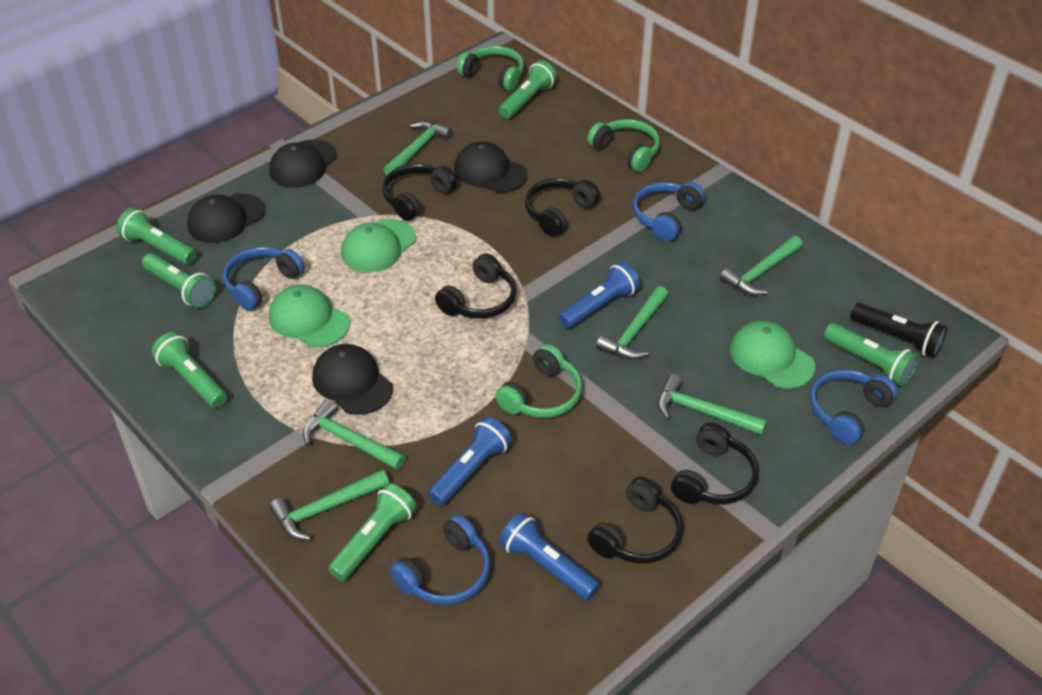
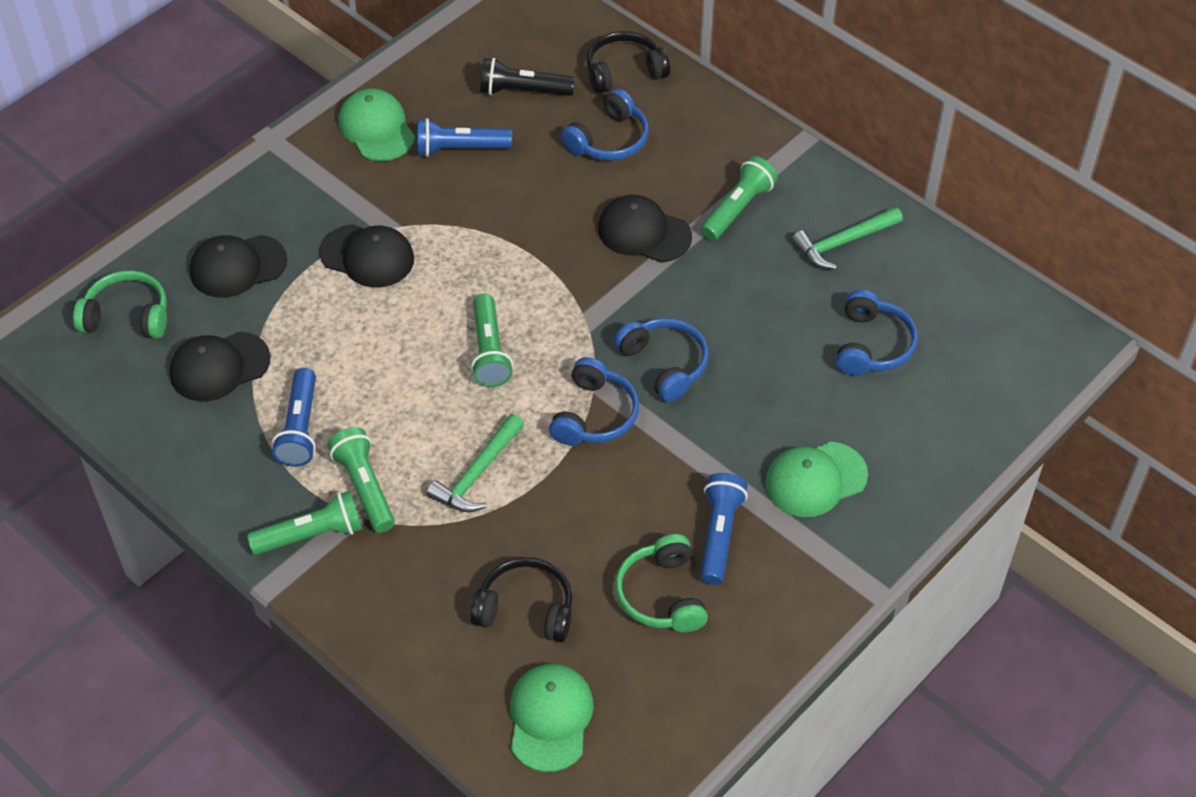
black headphones: 5 -> 2
green flashlight: 6 -> 4
green hammer: 6 -> 2
green headphones: 3 -> 2

